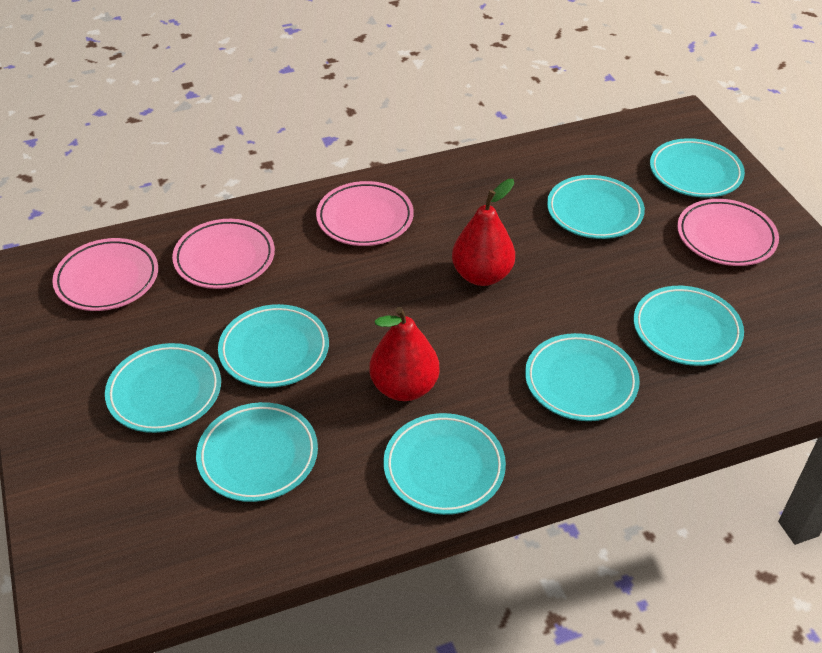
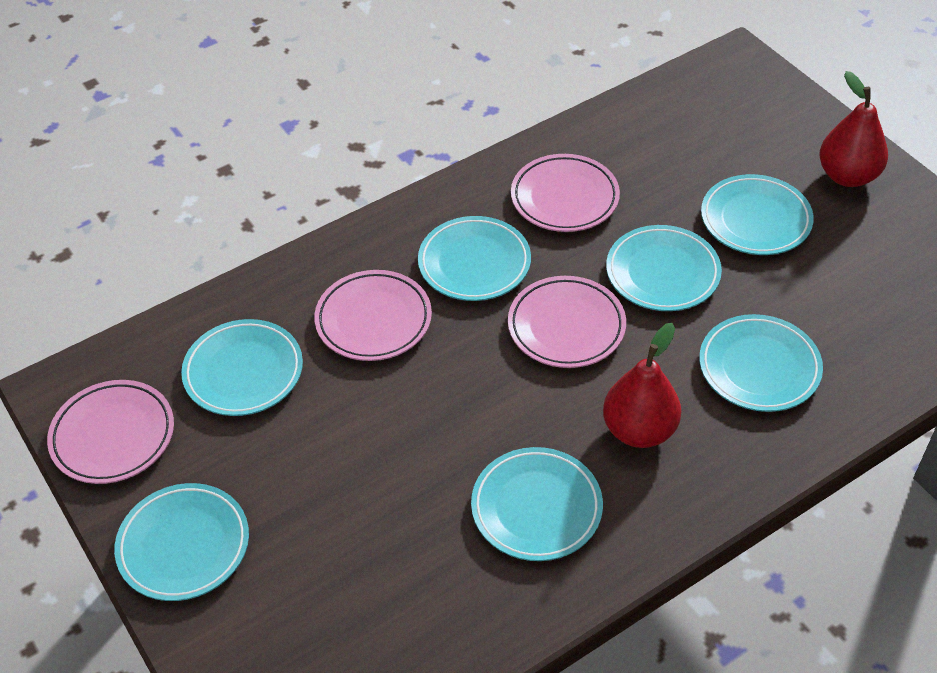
turquoise plate: 8 -> 7

